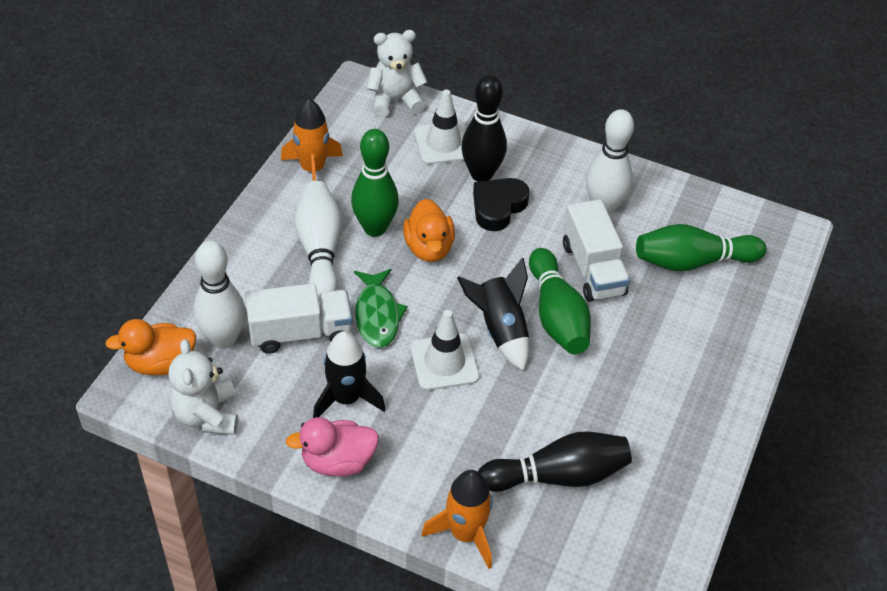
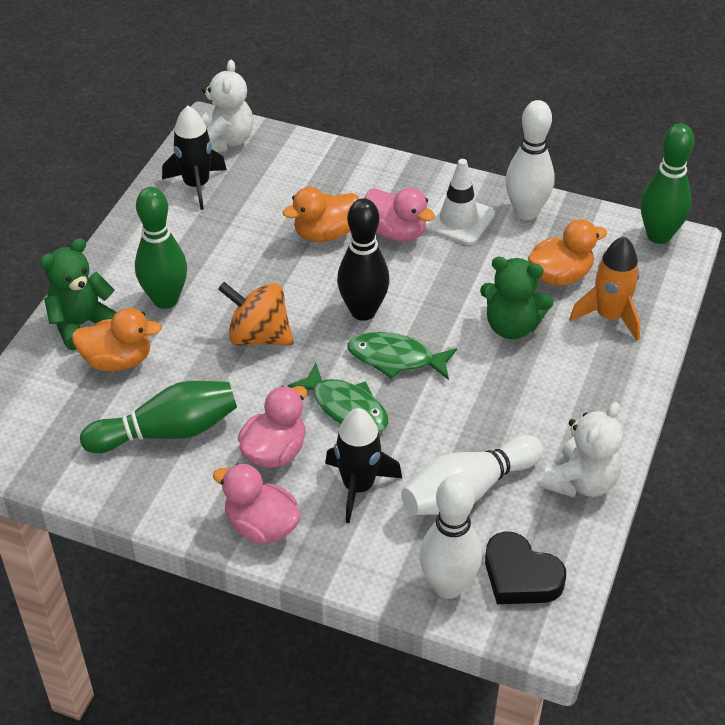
black bowling pin: 2 -> 1
green fish: 1 -> 2
green teddy bear: 0 -> 2
orange duck: 2 -> 3
orange rocket: 2 -> 1
orange spinning top: 0 -> 1
pink duck: 1 -> 3
white traffic cone: 2 -> 1
white truck: 2 -> 0

